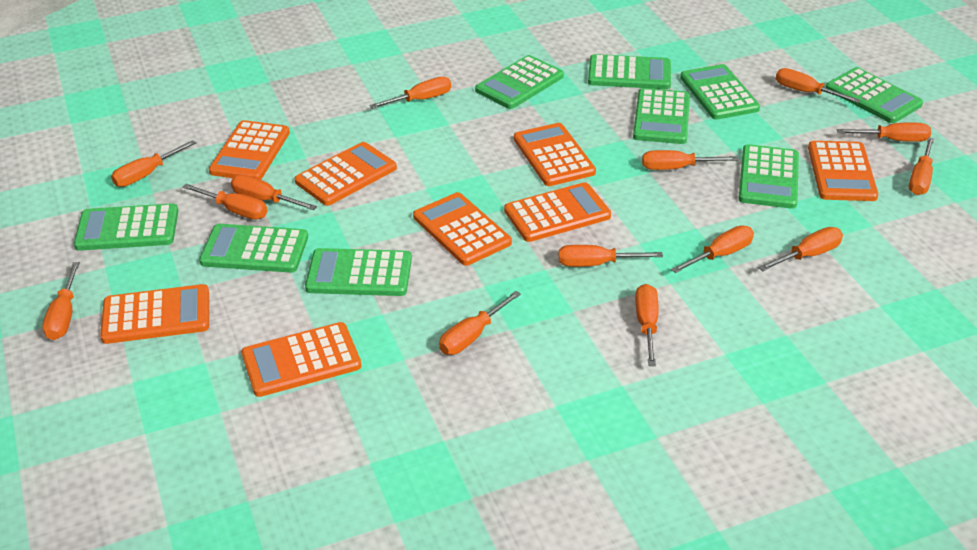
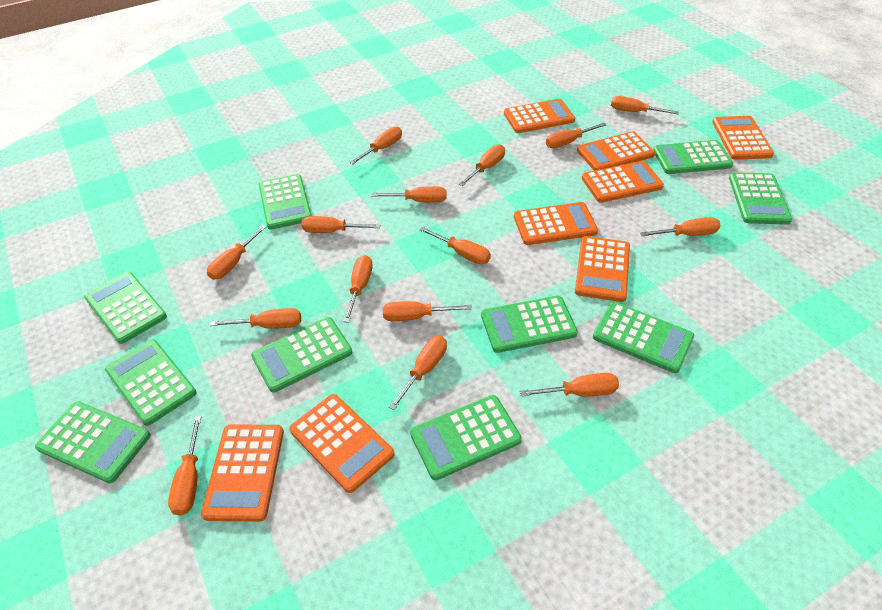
green calculator: 9 -> 10
orange screwdriver: 14 -> 15

